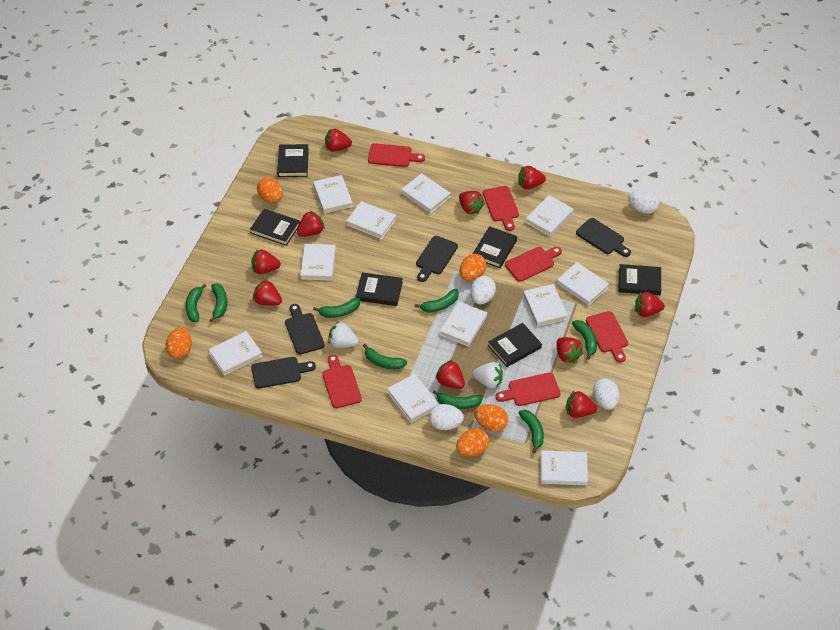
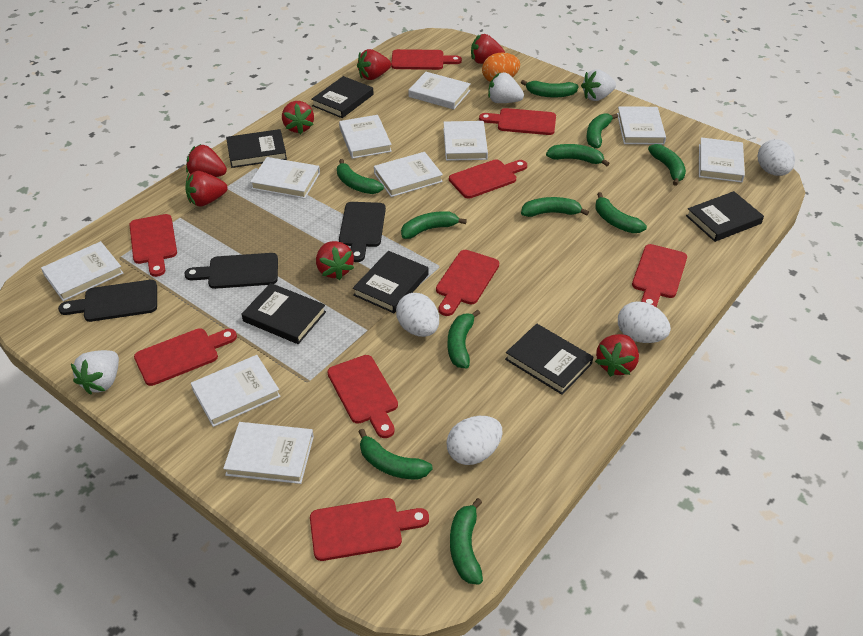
black cutting board: 4 -> 3
green banana: 8 -> 11
orange egg: 5 -> 1
red cutting board: 6 -> 9
red strawberry: 10 -> 7
white book: 11 -> 10
white strawberry: 2 -> 3

